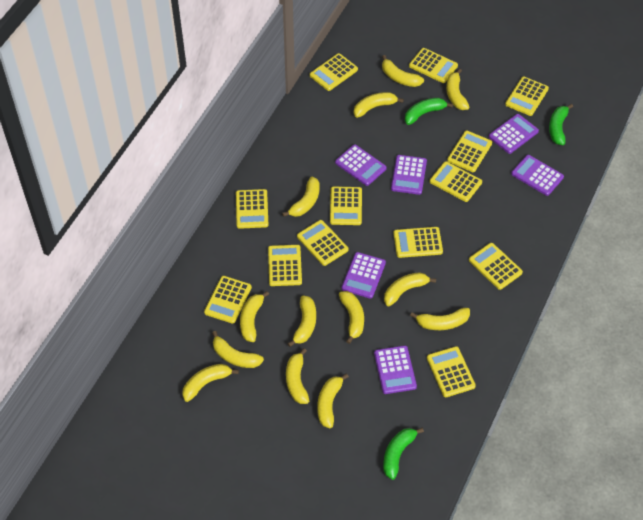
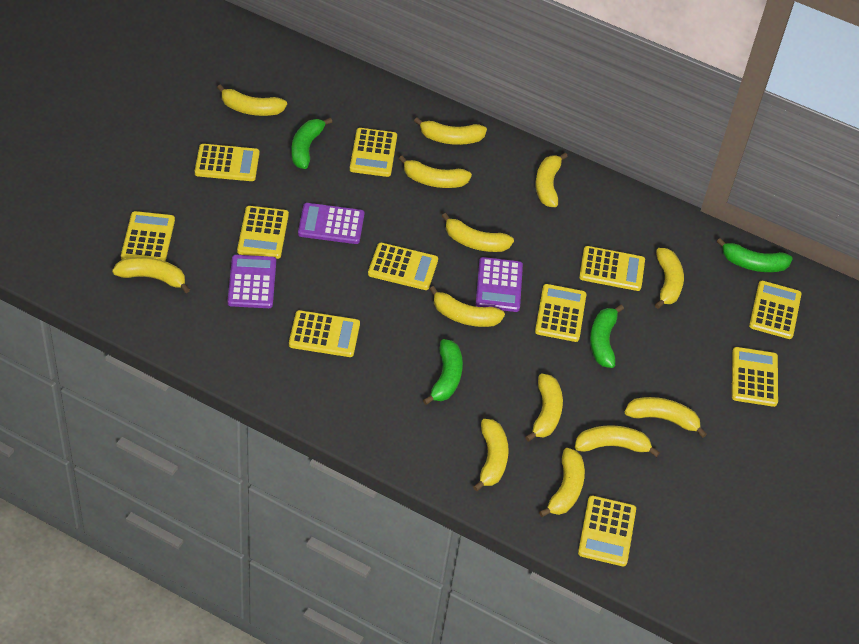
green banana: 3 -> 4
purple calculator: 6 -> 3
yellow calculator: 13 -> 11

